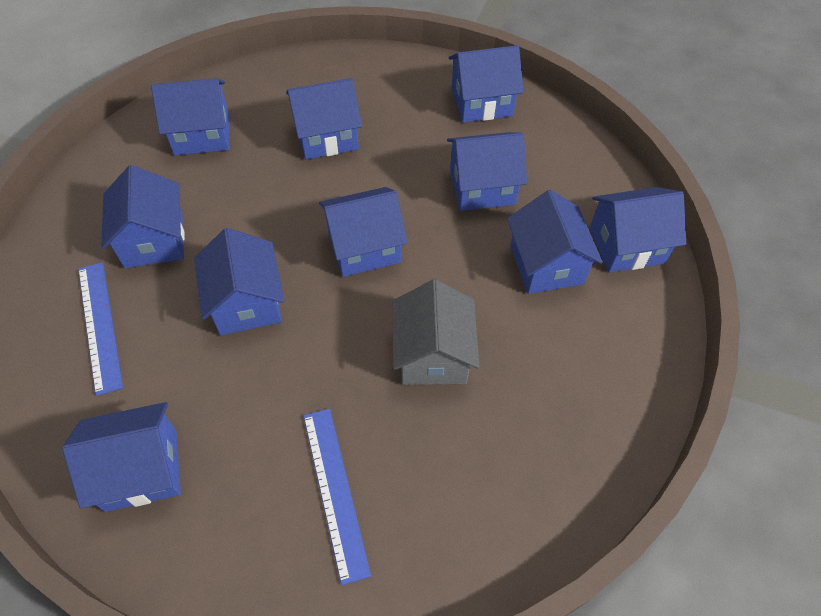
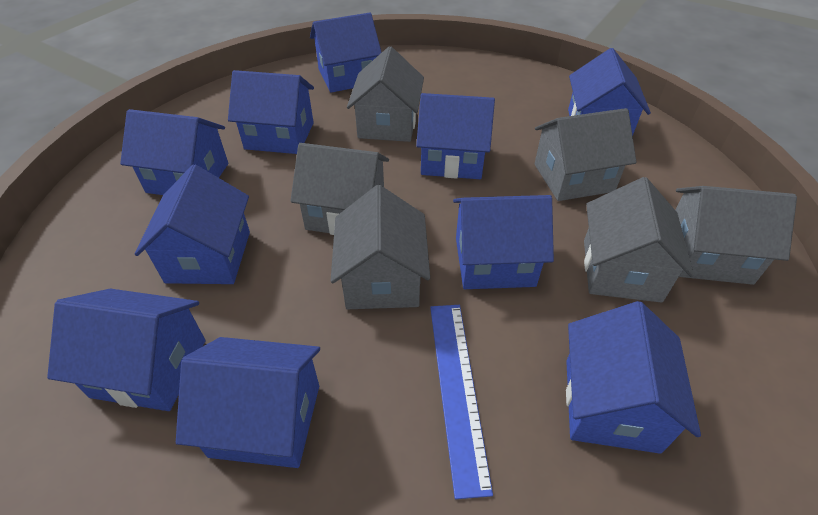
blue ruler: 2 -> 1
grey house: 1 -> 6

